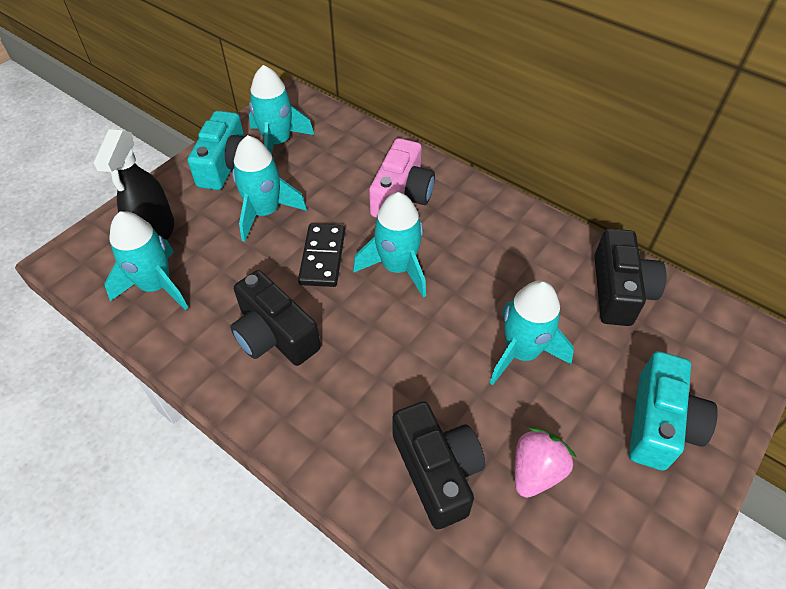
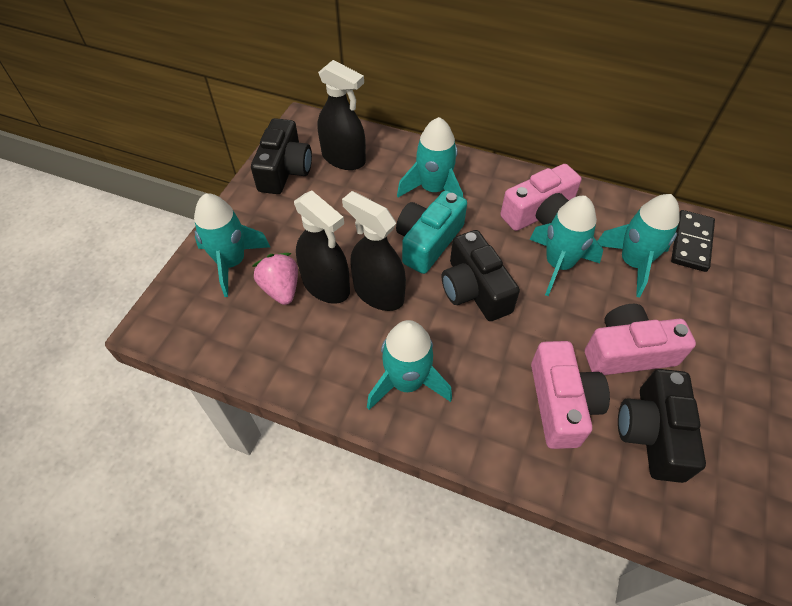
black spray bottle: 1 -> 3
pink camera: 1 -> 3
turquoise camera: 2 -> 1

